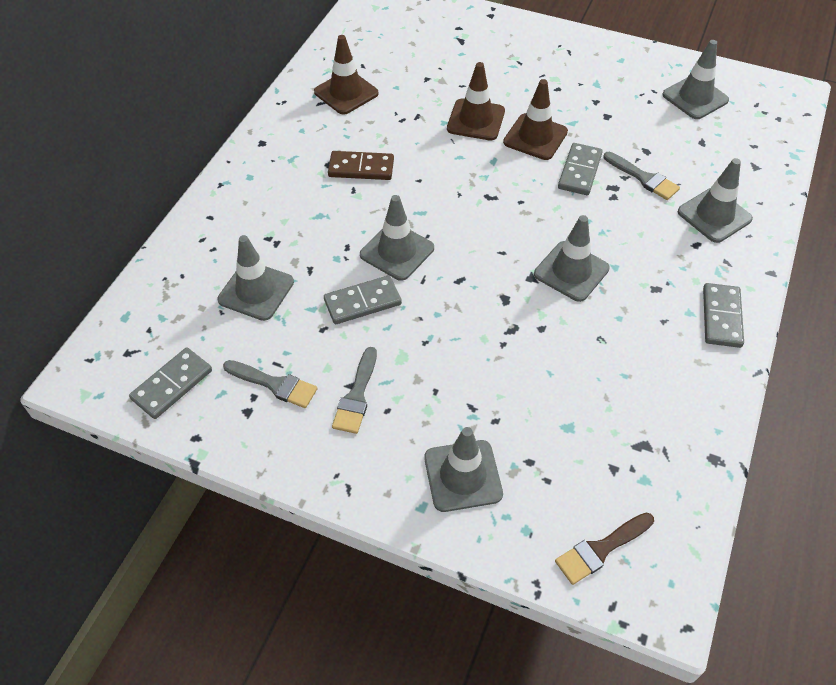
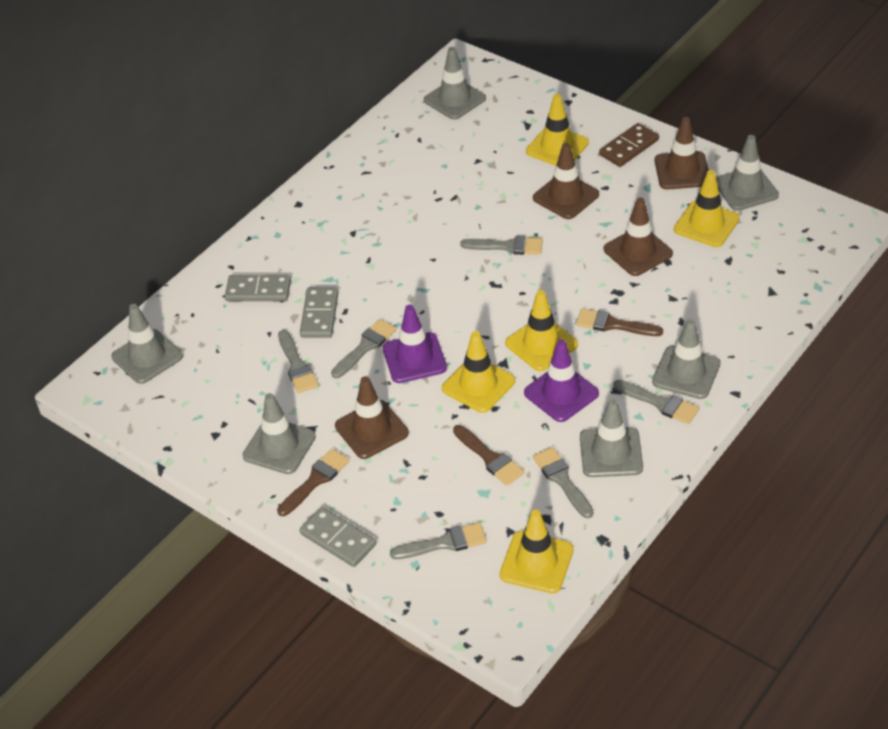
brown brush: 1 -> 3
brown traffic cone: 3 -> 4
grey brush: 3 -> 6
grey domino: 4 -> 3
purple traffic cone: 0 -> 2
yellow traffic cone: 0 -> 5

